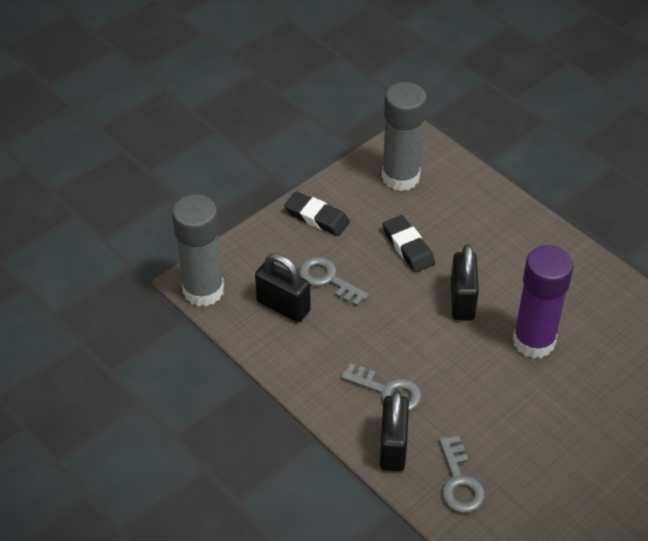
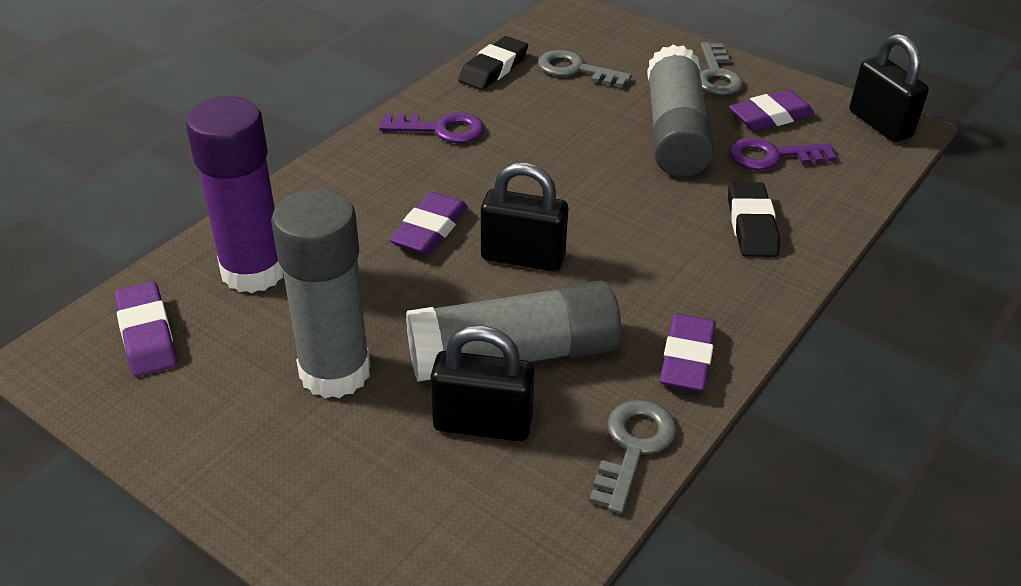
grey glue stick: 2 -> 3
purple eraser: 0 -> 4
purple key: 0 -> 2

